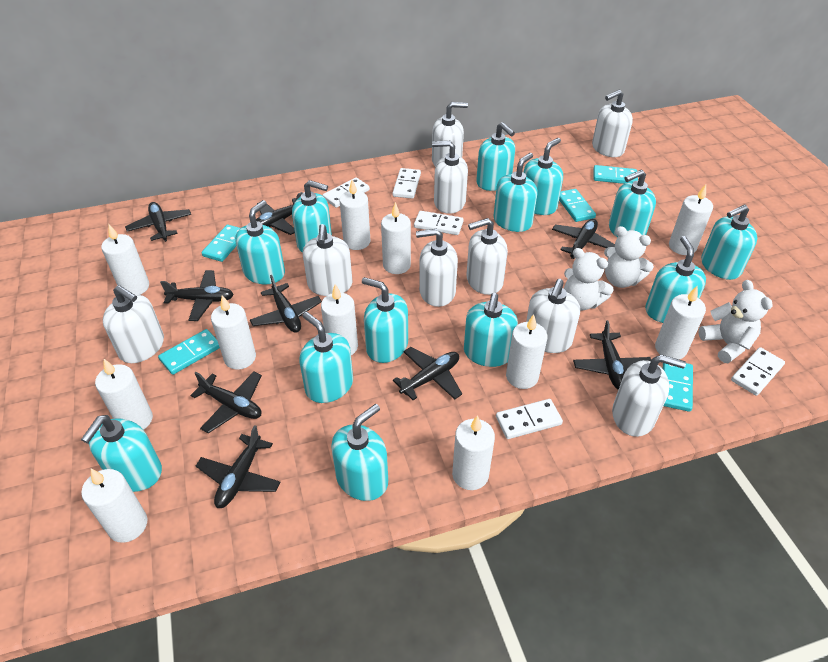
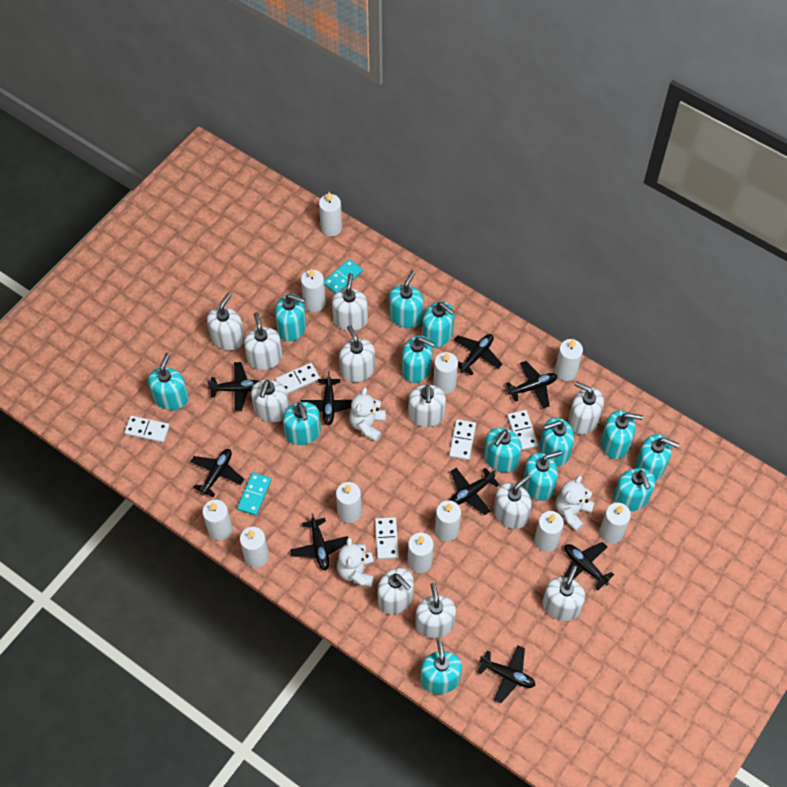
turquoise domino: 5 -> 2
white soap dispenser: 9 -> 11

